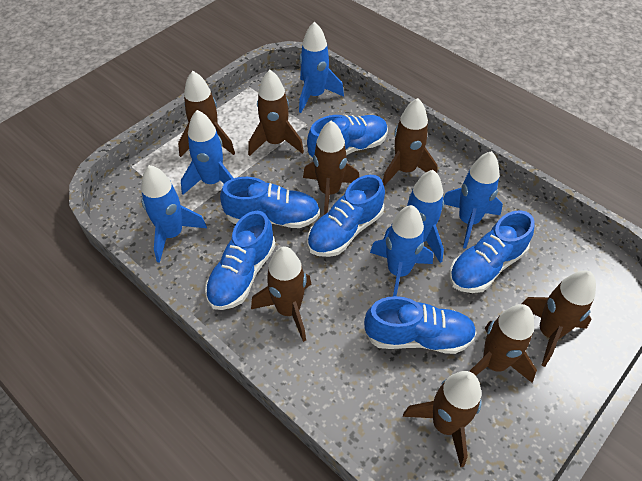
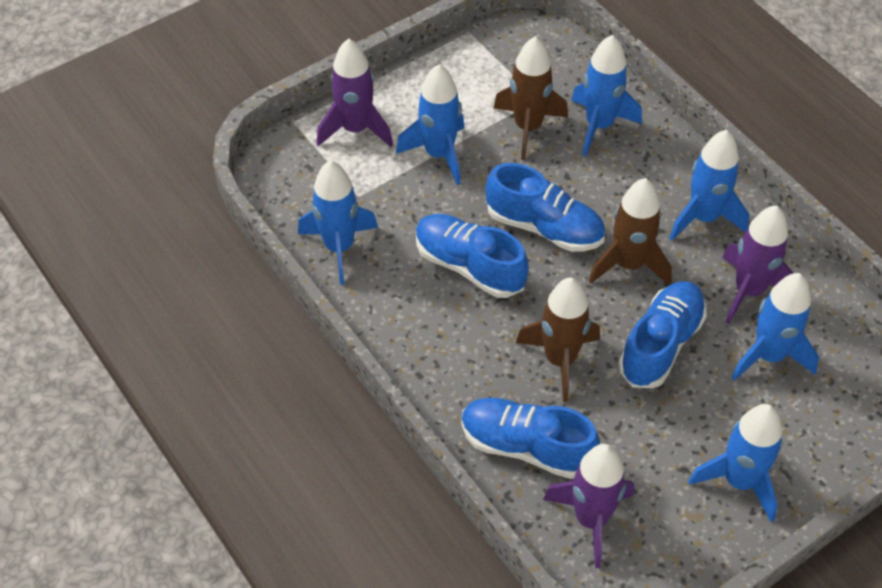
blue shoe: 6 -> 4
brown rocket: 8 -> 3
purple rocket: 0 -> 3

